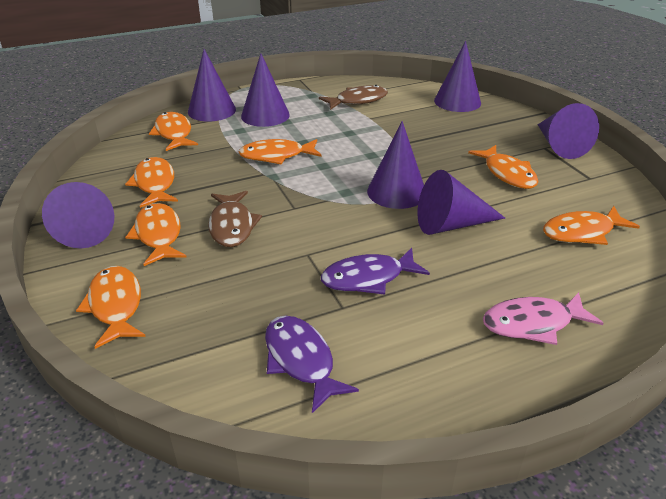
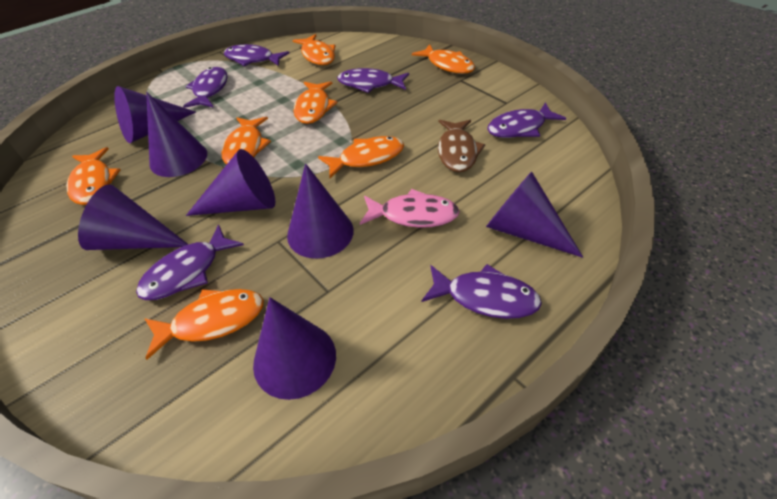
brown fish: 2 -> 1
purple fish: 2 -> 6

